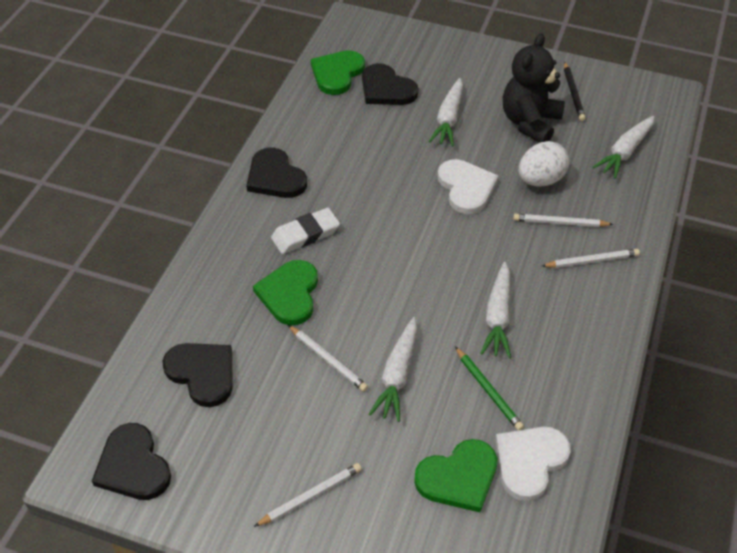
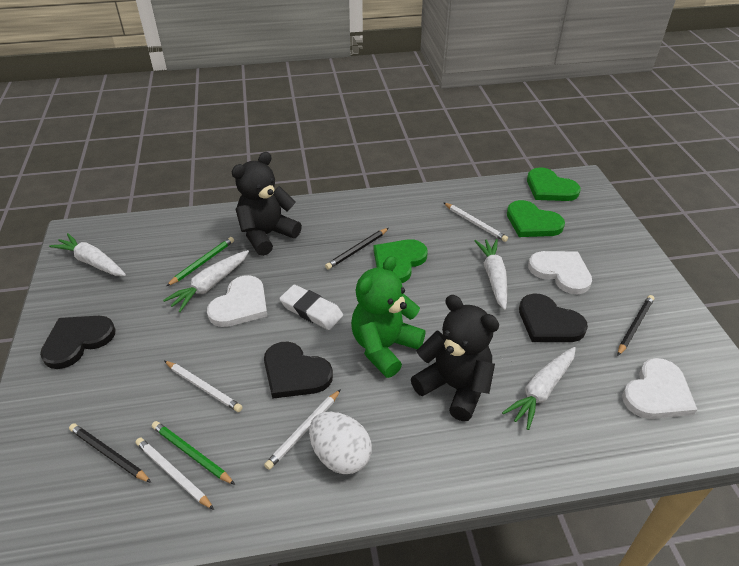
black heart: 4 -> 3
black pencil: 1 -> 3
black teddy bear: 1 -> 2
green pencil: 1 -> 2
green teddy bear: 0 -> 1
white heart: 2 -> 3

